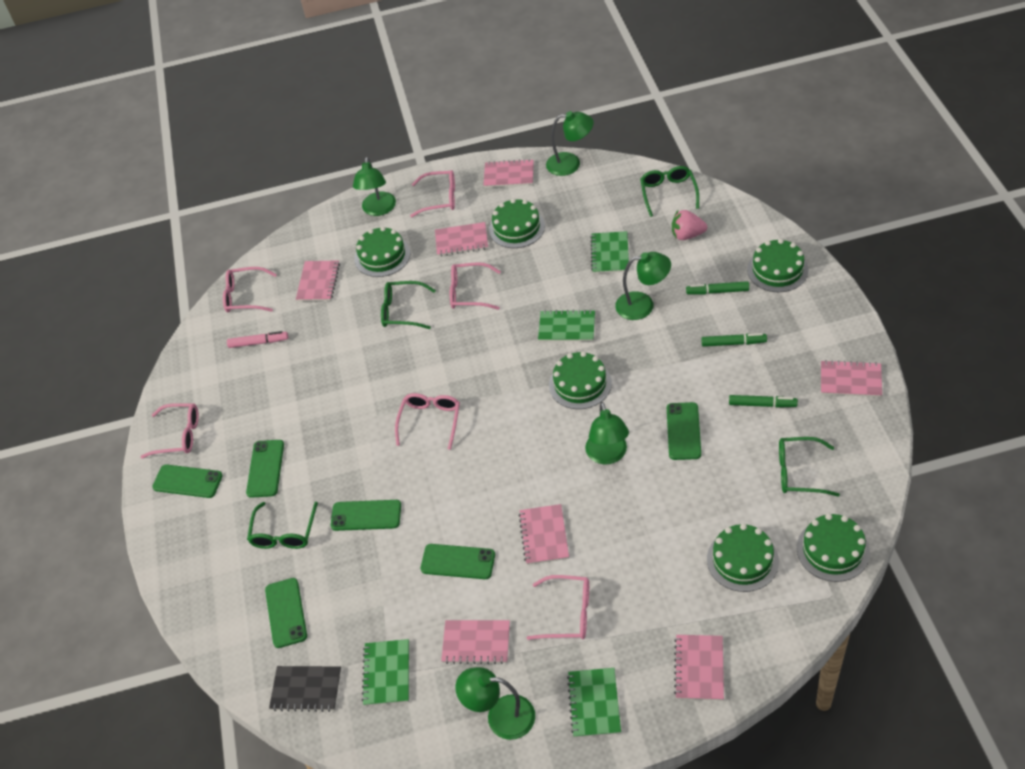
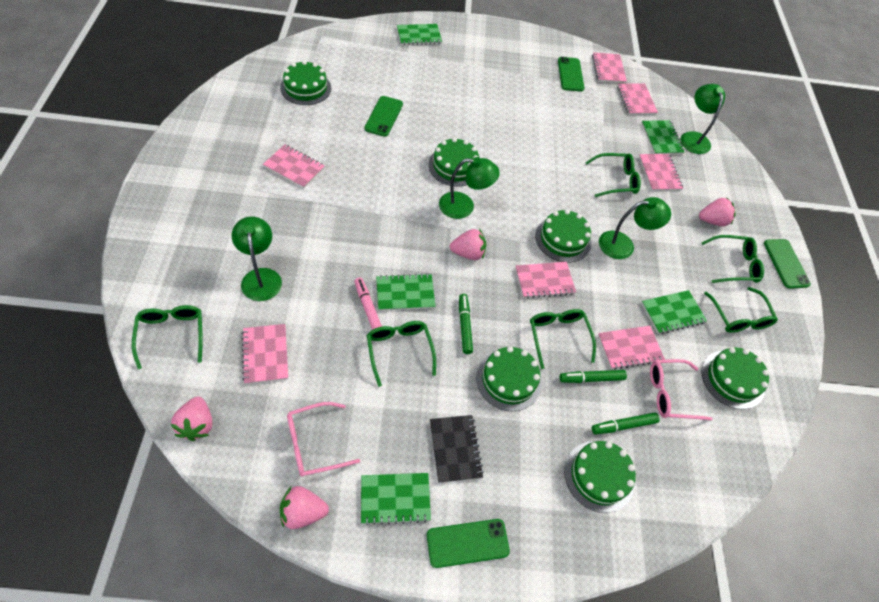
green glasses: 4 -> 6
green lamp: 5 -> 4
green notebook: 4 -> 5
green phone: 6 -> 4
pink glasses: 6 -> 2
pink strawberry: 1 -> 4

